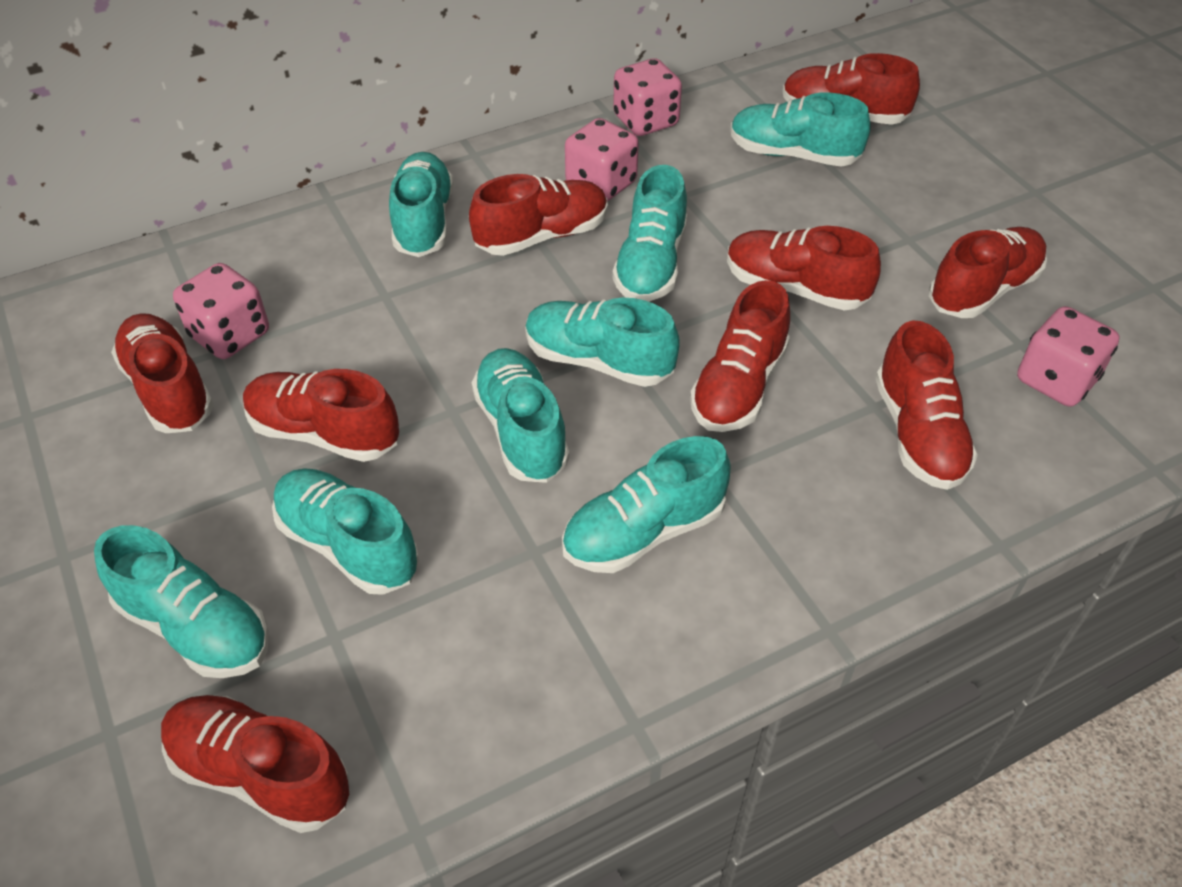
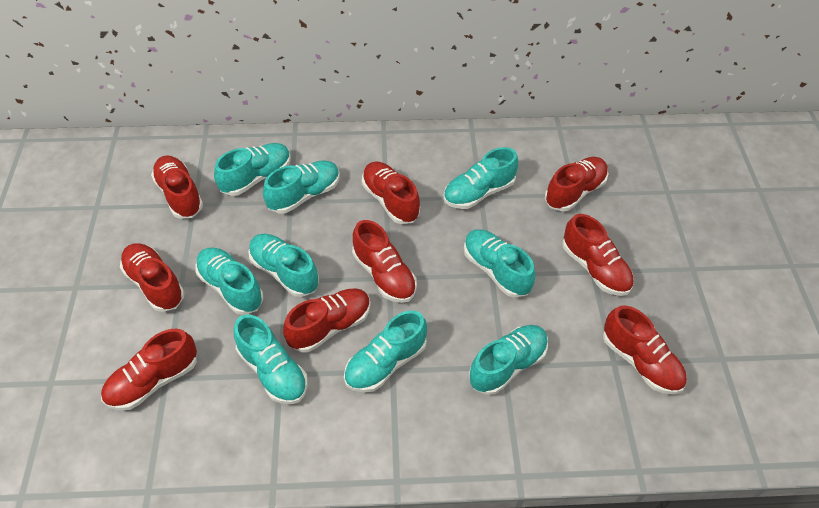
pink dice: 4 -> 0
turquoise shoe: 8 -> 9

